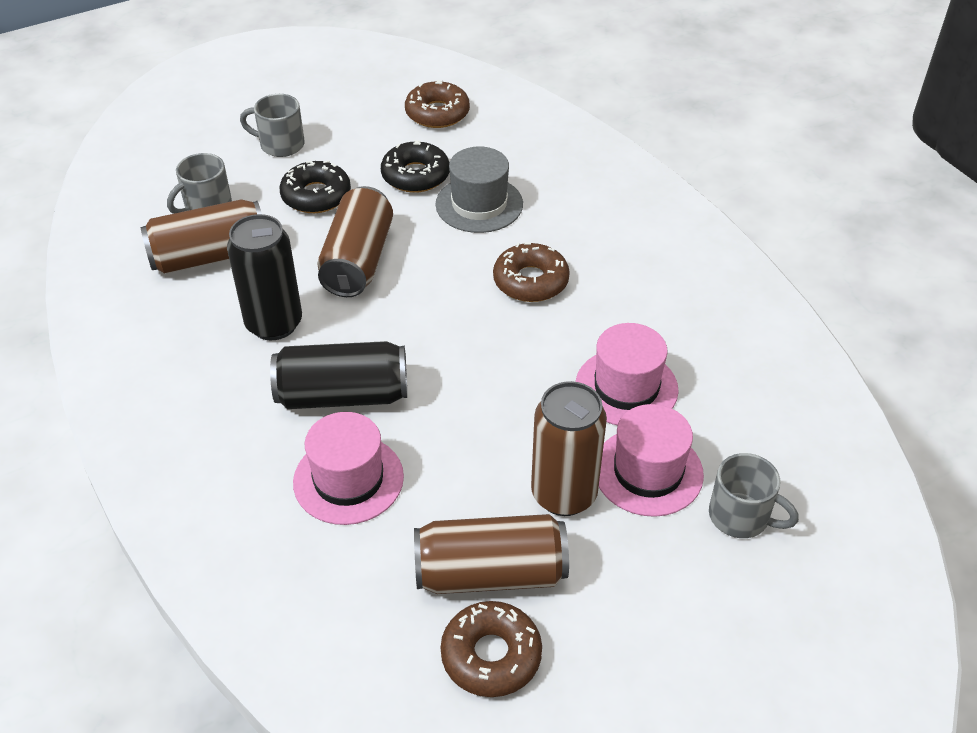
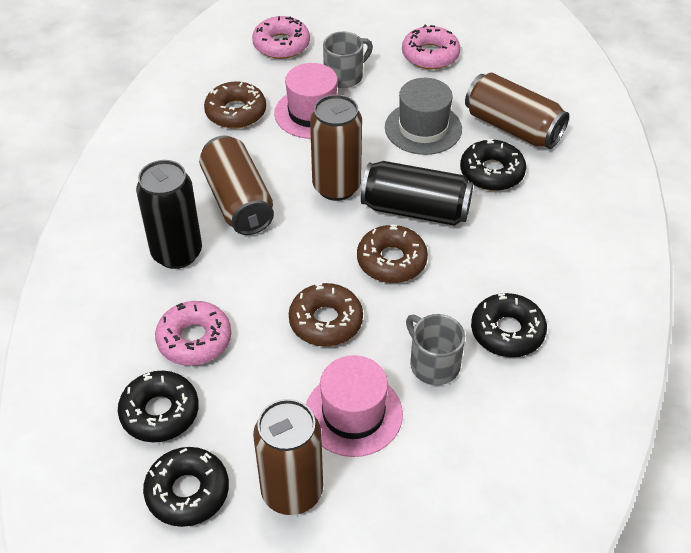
black donut: 2 -> 4
grey mug: 3 -> 2
pink donut: 0 -> 3
pink hat: 3 -> 2

